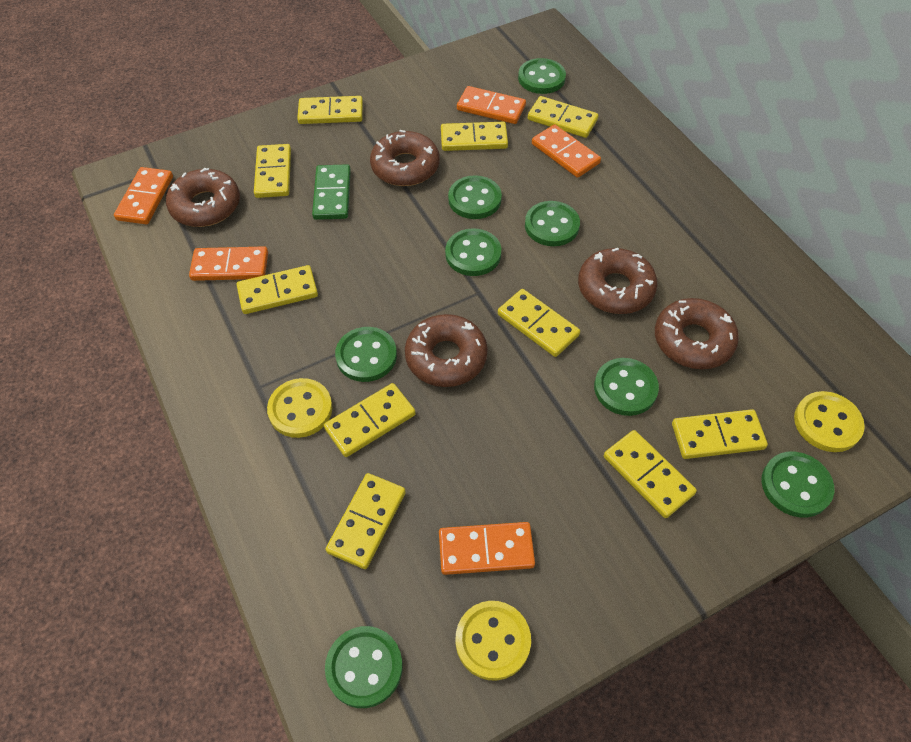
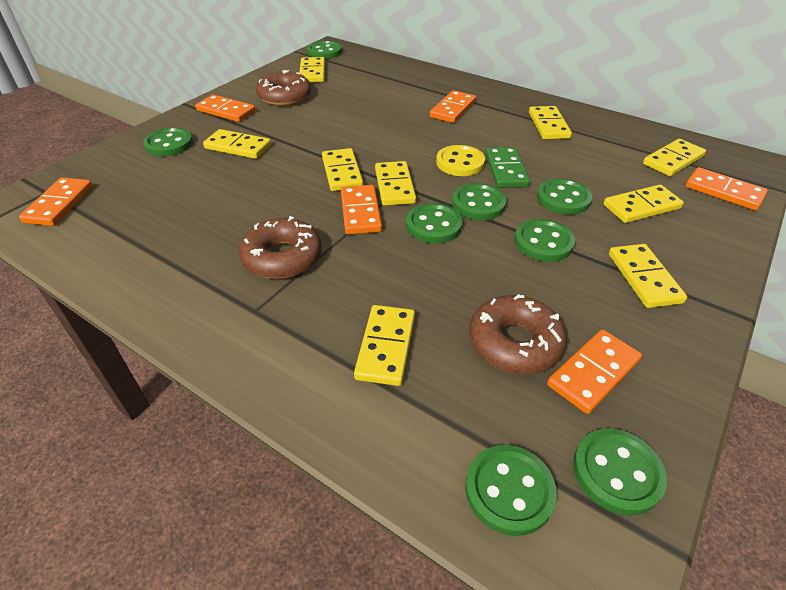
brown donut: 5 -> 3
orange domino: 5 -> 6
yellow button: 3 -> 1
yellow domino: 10 -> 9

